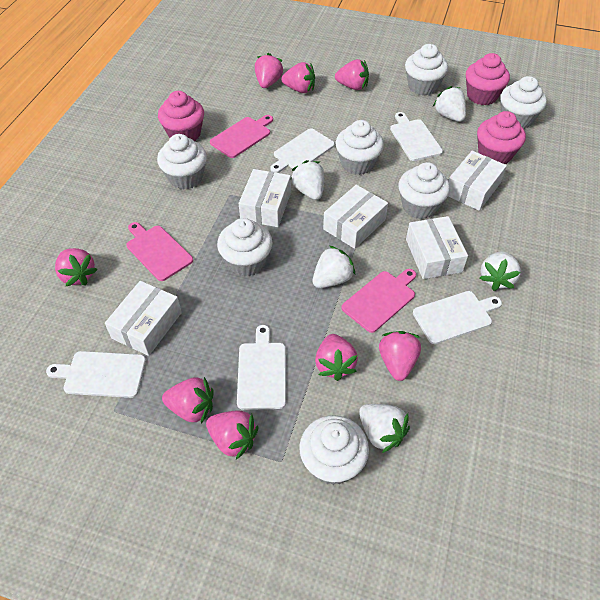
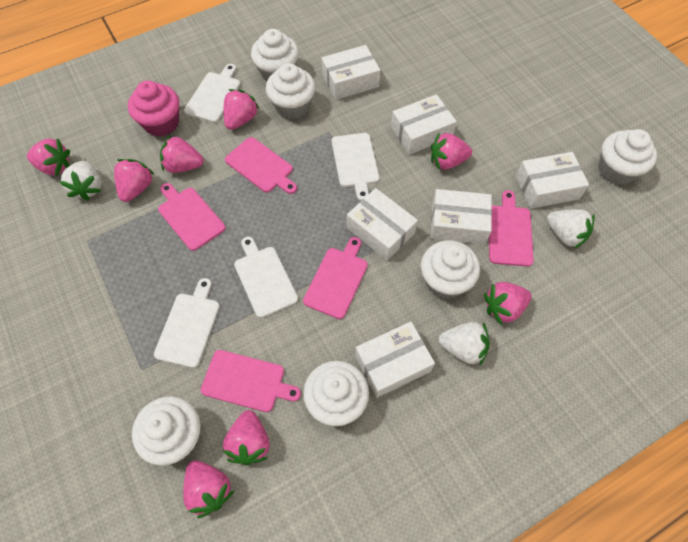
pink cupcake: 3 -> 1
pink cutting board: 3 -> 5
white box: 5 -> 6
white cupcake: 7 -> 6
white cutting board: 5 -> 4
white strawberry: 5 -> 3

